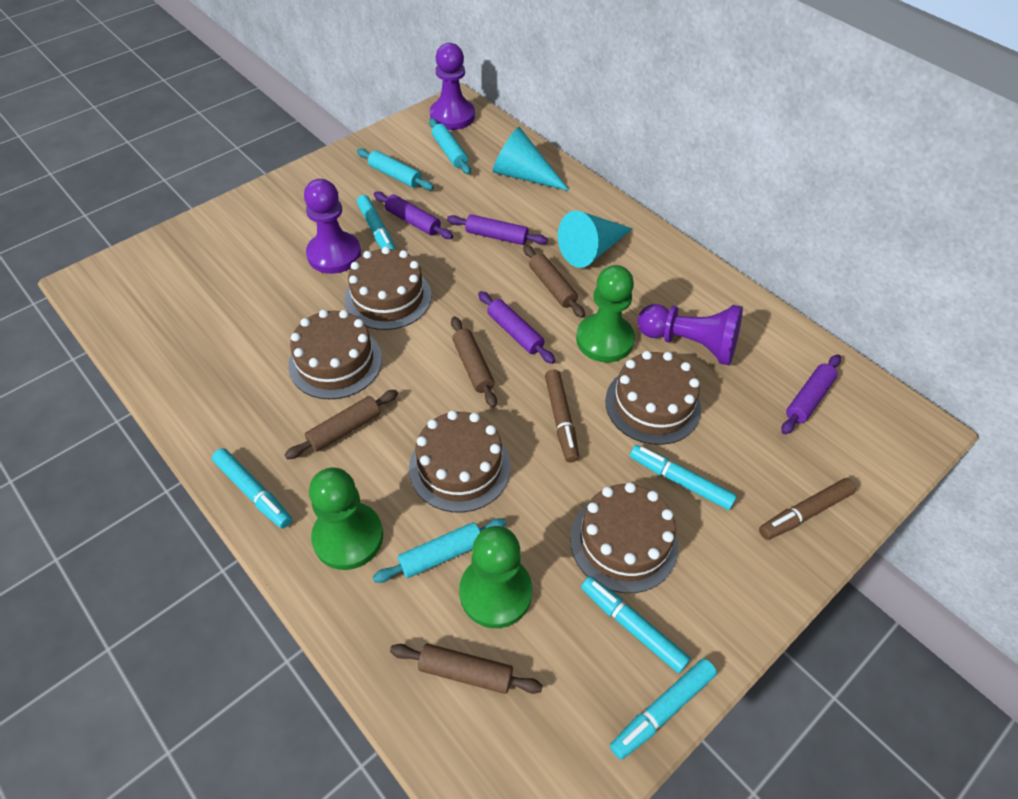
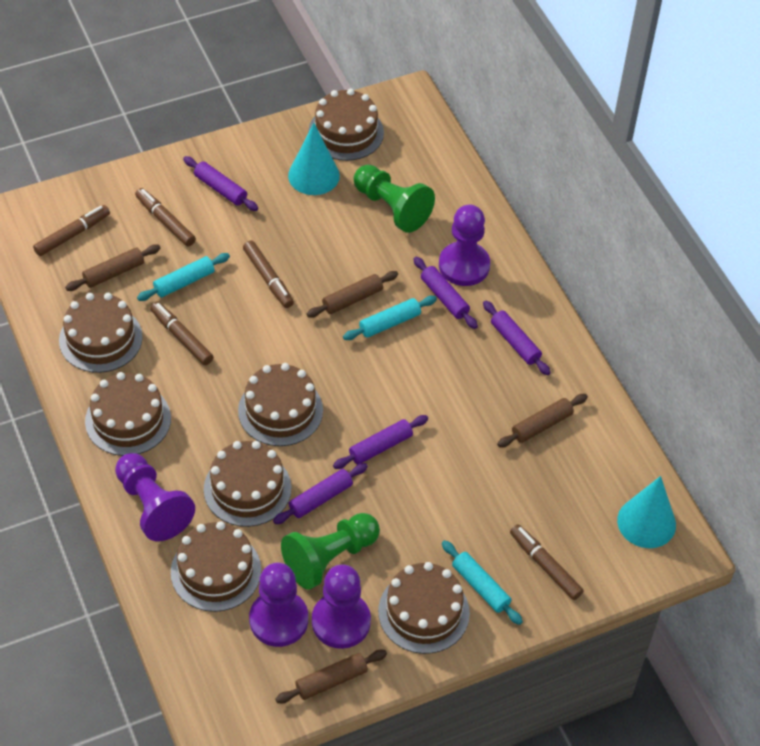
brown cake: 5 -> 7
brown marker: 2 -> 5
green pawn: 3 -> 2
purple pawn: 3 -> 4
purple rolling pin: 4 -> 5
turquoise marker: 5 -> 0

